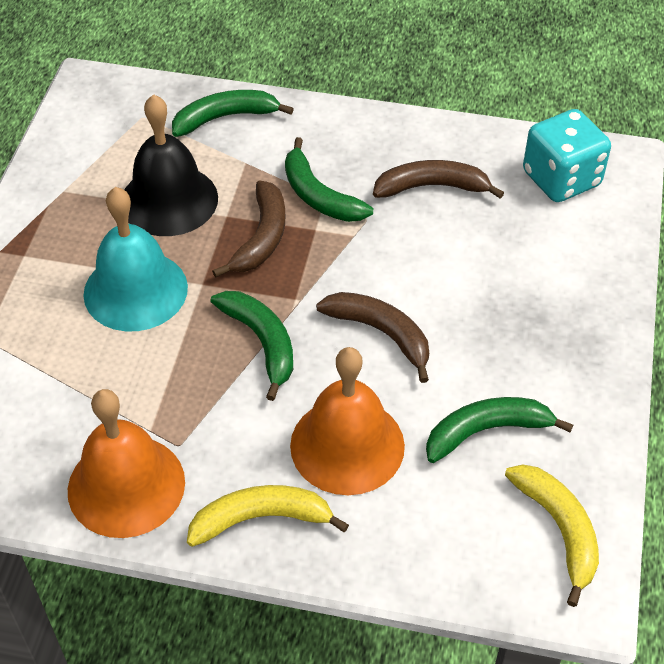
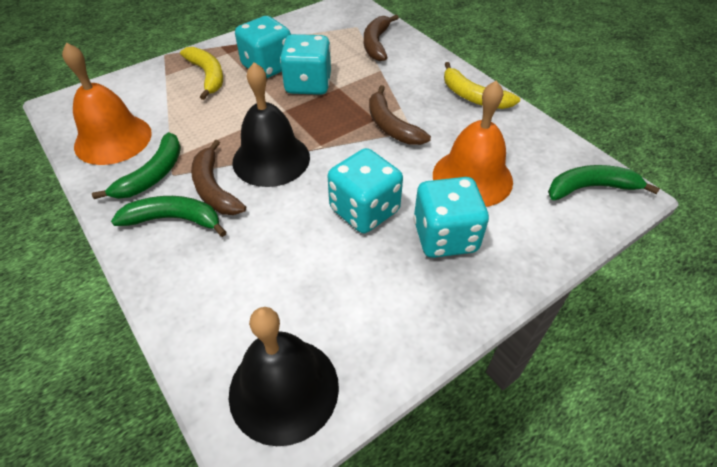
black bell: 1 -> 2
green banana: 4 -> 3
turquoise bell: 1 -> 0
turquoise dice: 1 -> 4

